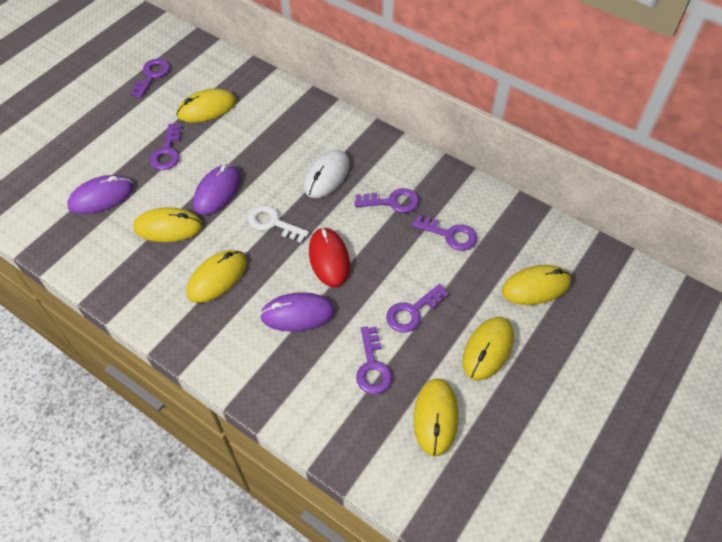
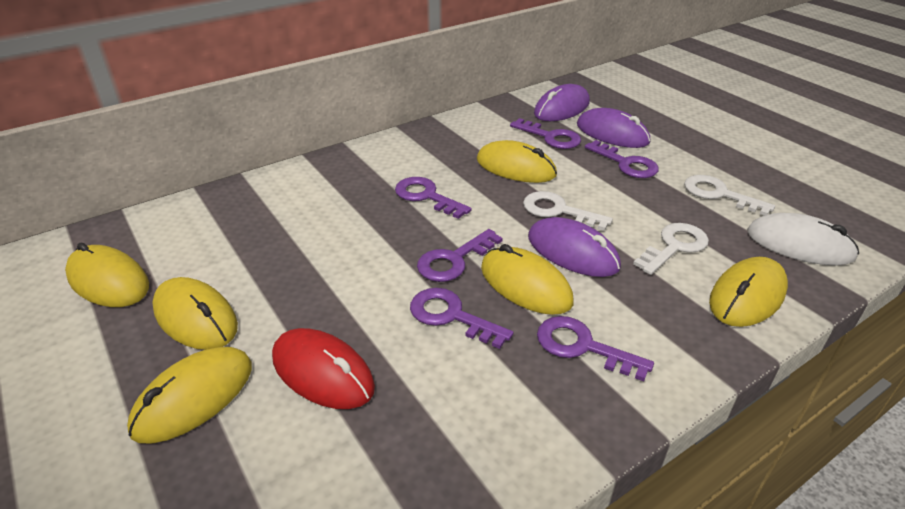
white key: 1 -> 3

